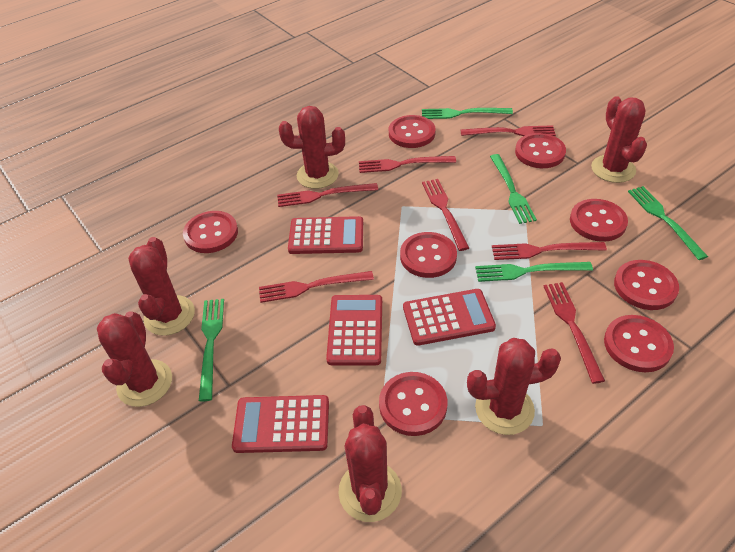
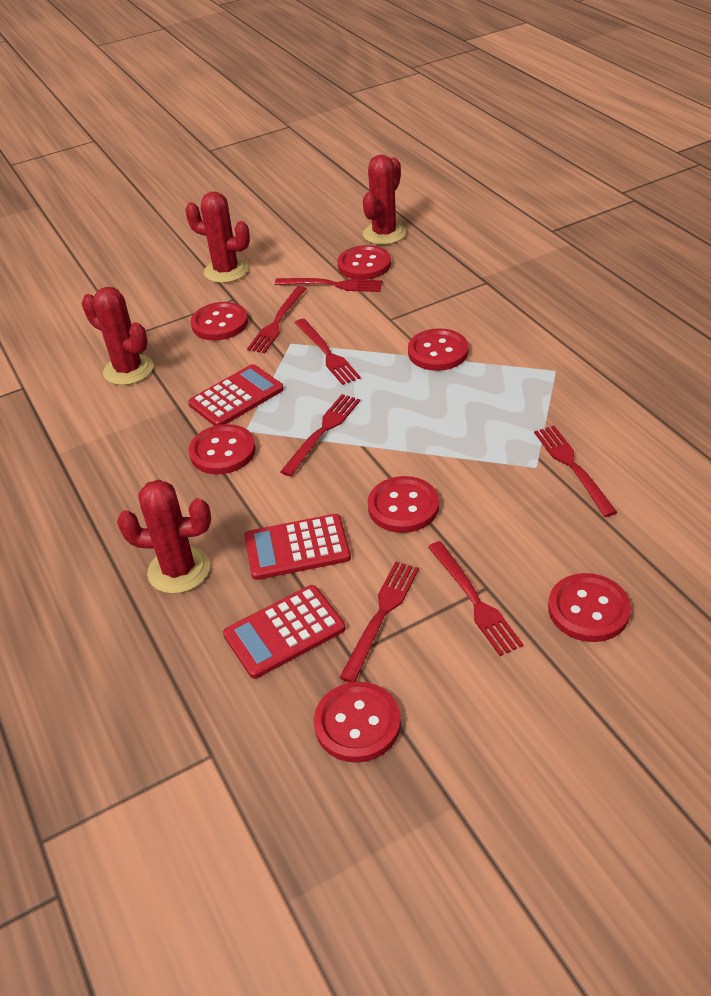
green fork: 5 -> 0
red button: 8 -> 7
red cactus: 6 -> 4
red calculator: 4 -> 3

